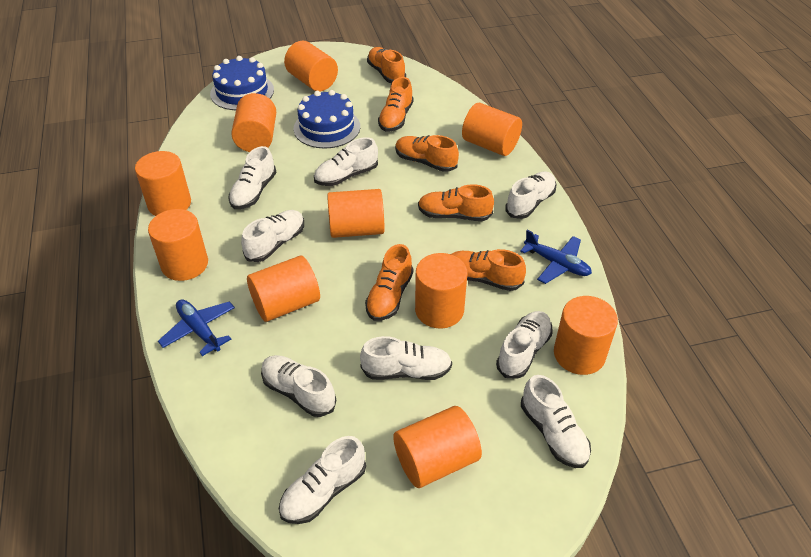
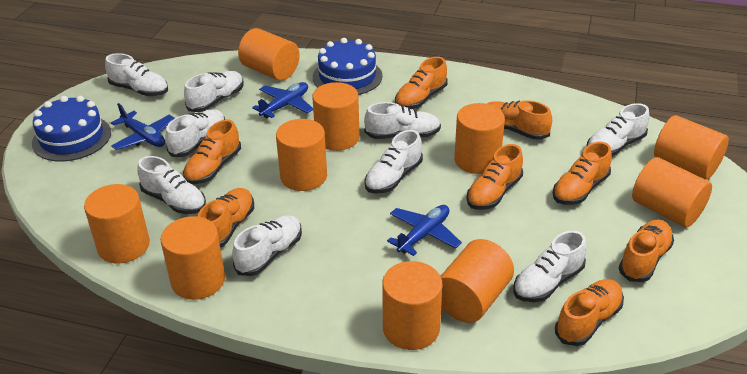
blue plane: 2 -> 3
orange shoe: 6 -> 8

